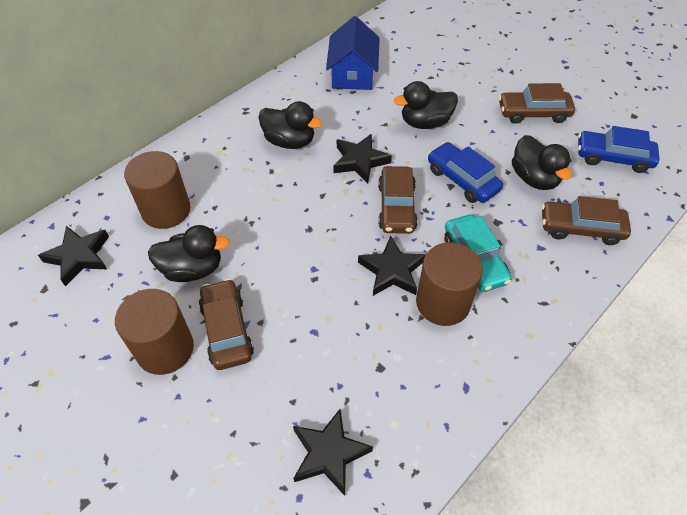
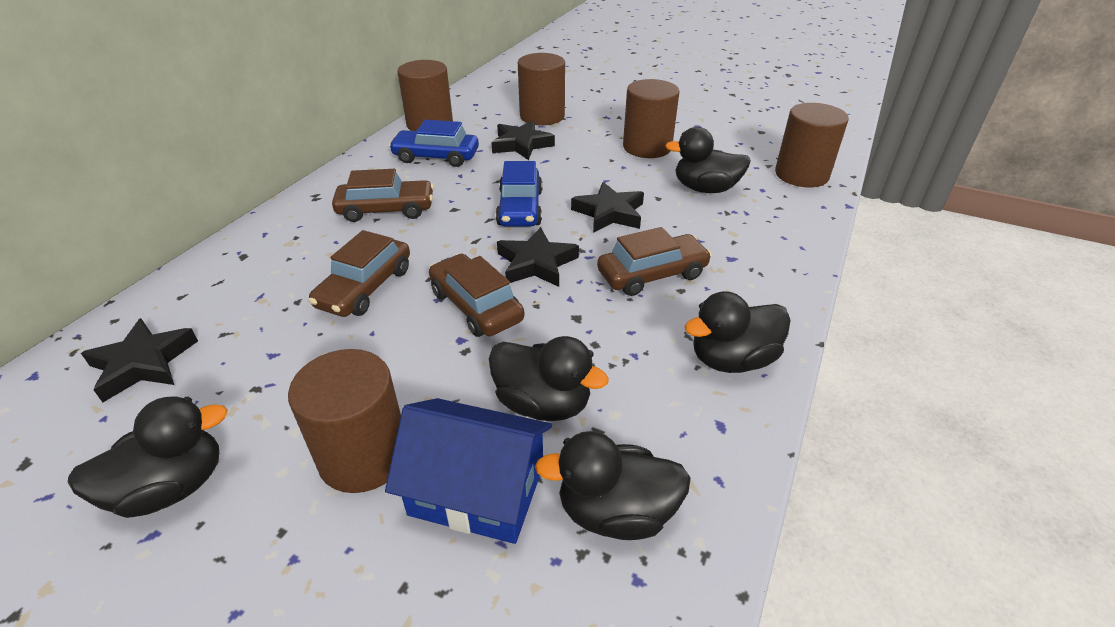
black duck: 4 -> 5
brown cylinder: 3 -> 5
turquoise car: 1 -> 0

